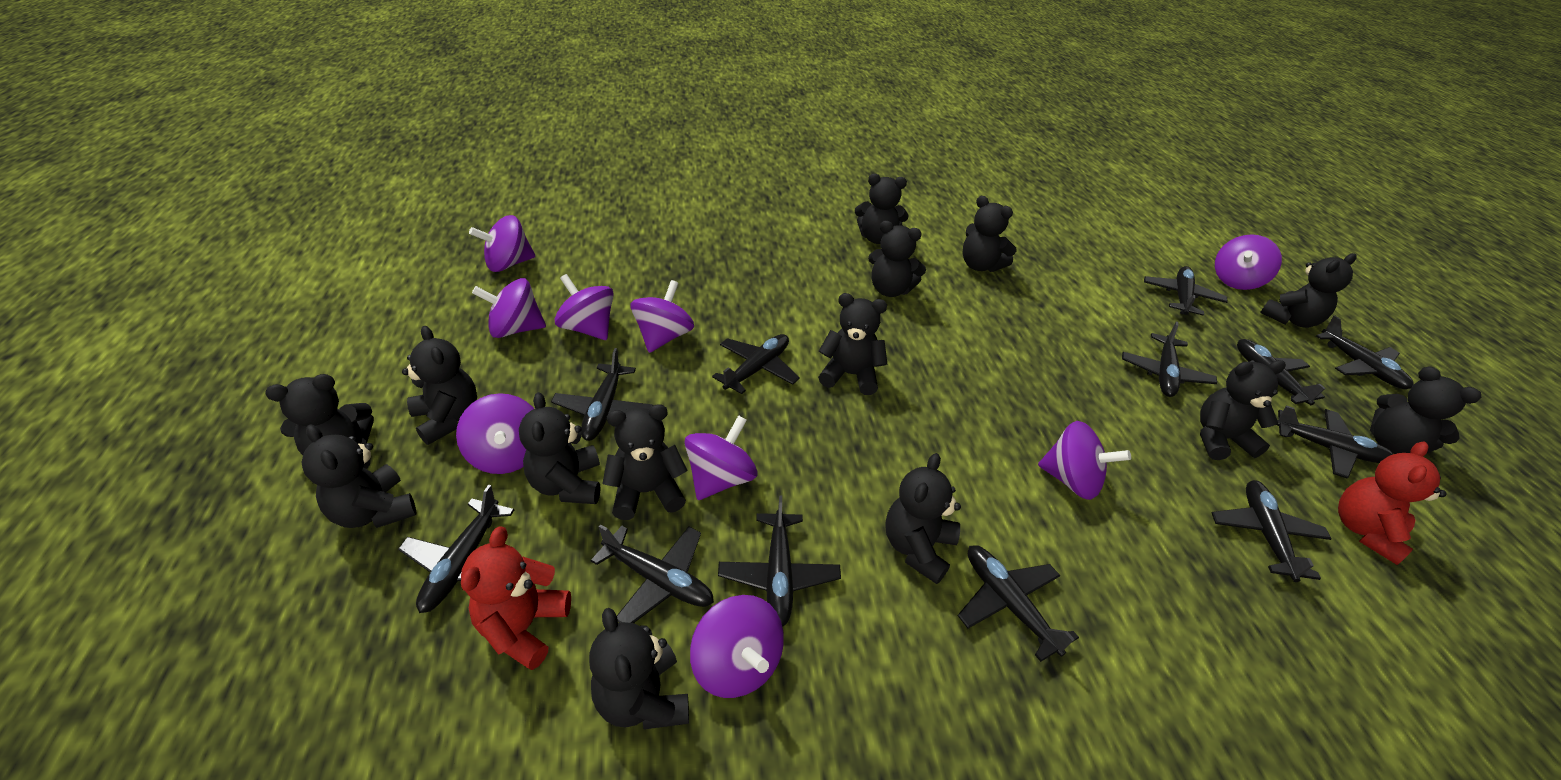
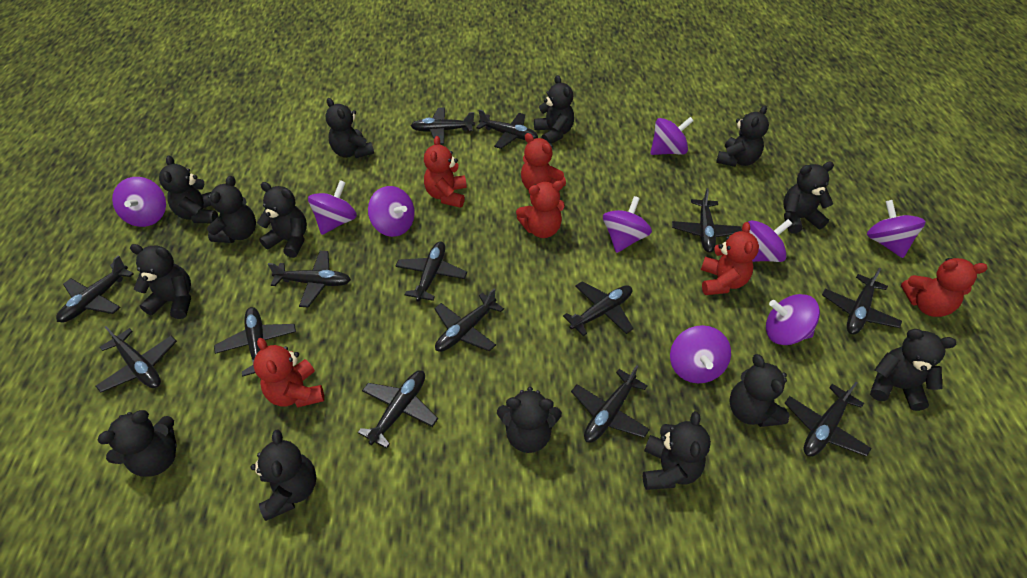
black plane: 12 -> 14
red teddy bear: 2 -> 6

